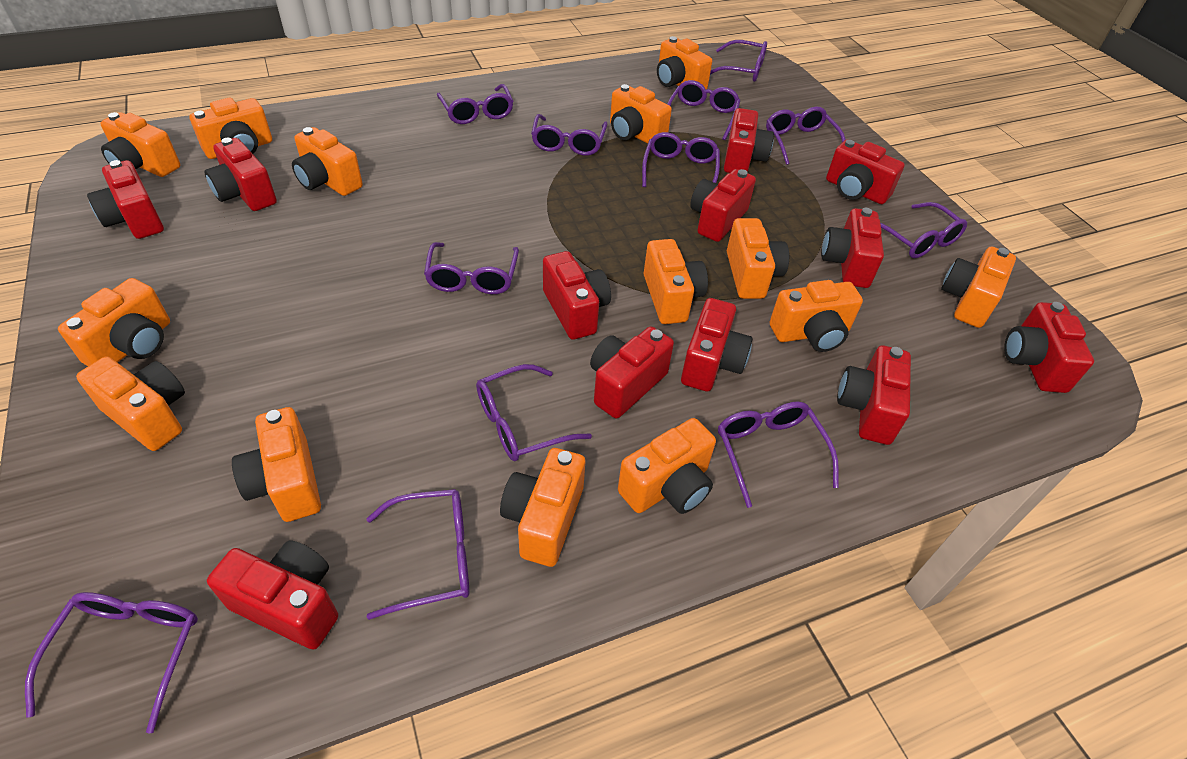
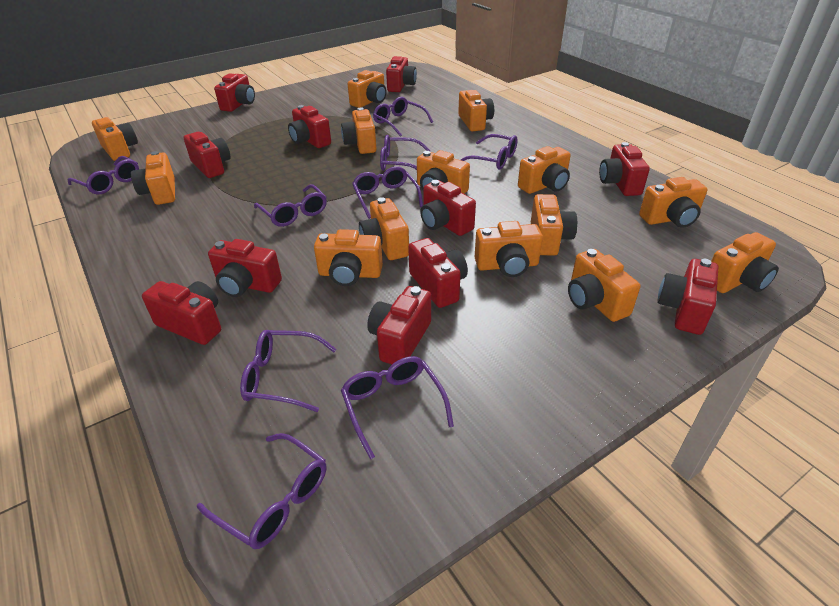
purple glasses: 12 -> 9
red camera: 12 -> 11

